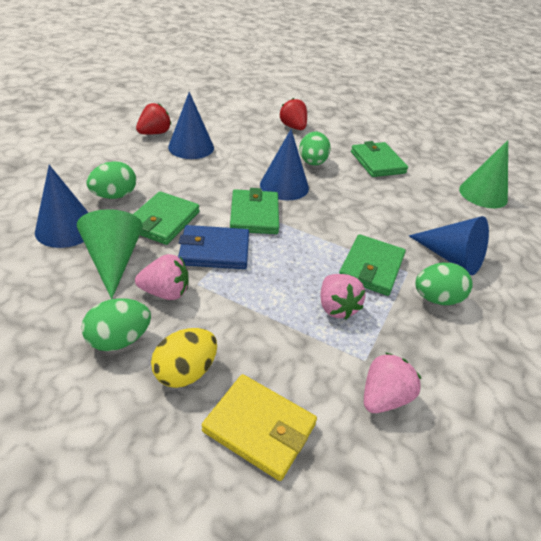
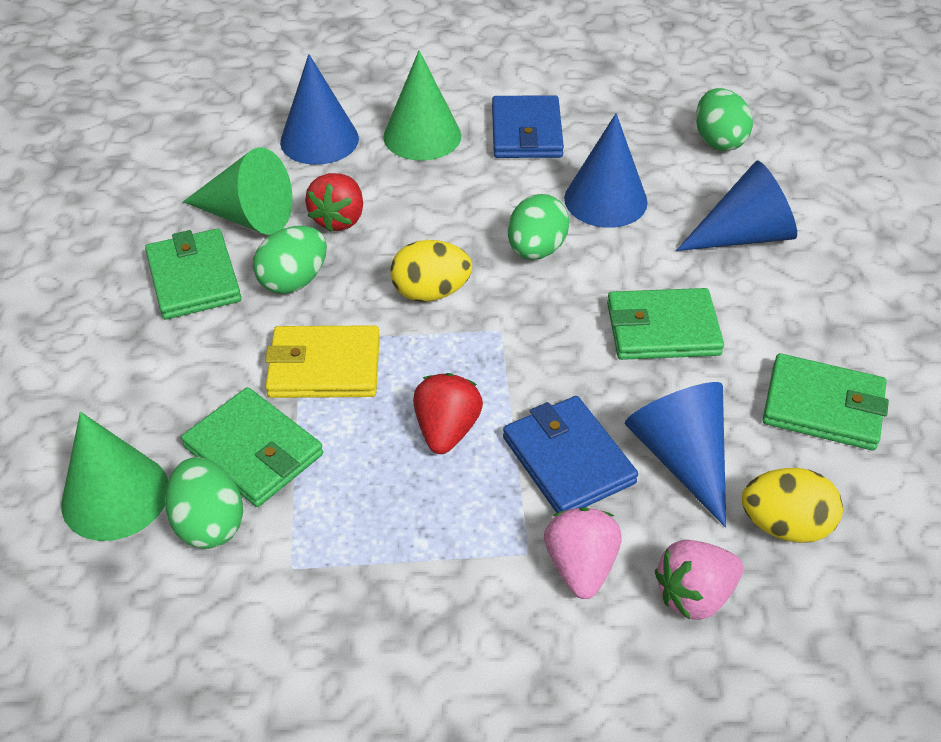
blue wallet: 1 -> 2
green cone: 2 -> 3
pink strawberry: 3 -> 2
yellow egg: 1 -> 2

